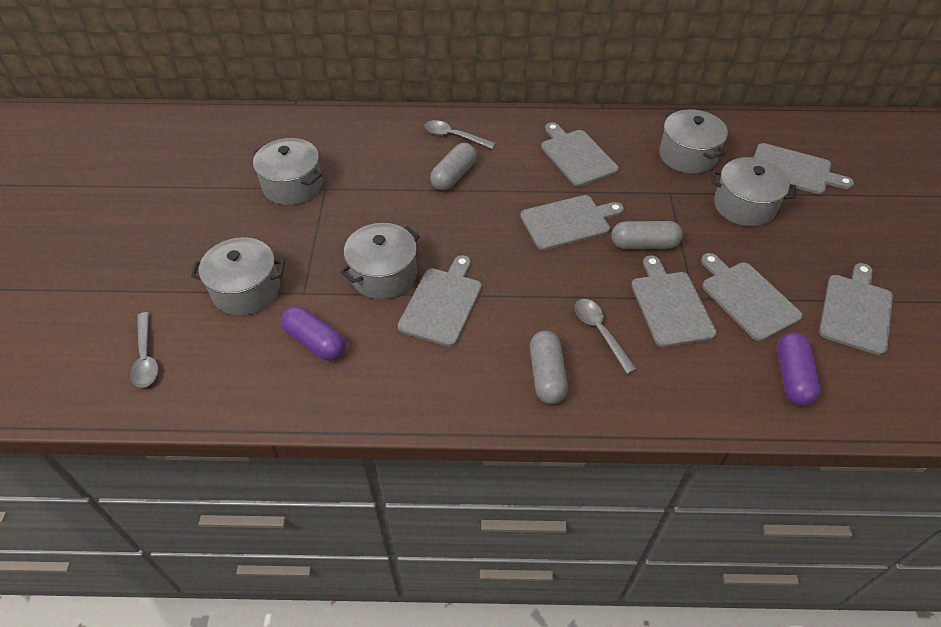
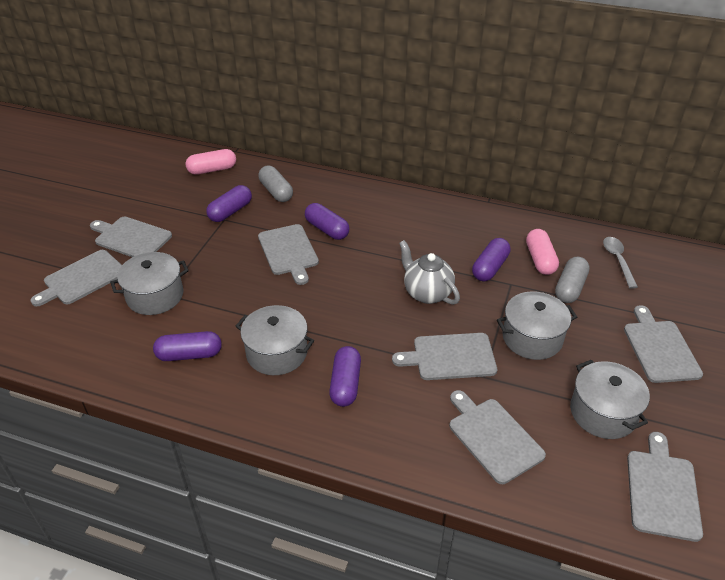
grey capsule: 3 -> 2
grey pot: 5 -> 4
grey spoon: 3 -> 1
grey teapot: 0 -> 1
pink capsule: 0 -> 2
purple capsule: 2 -> 5

